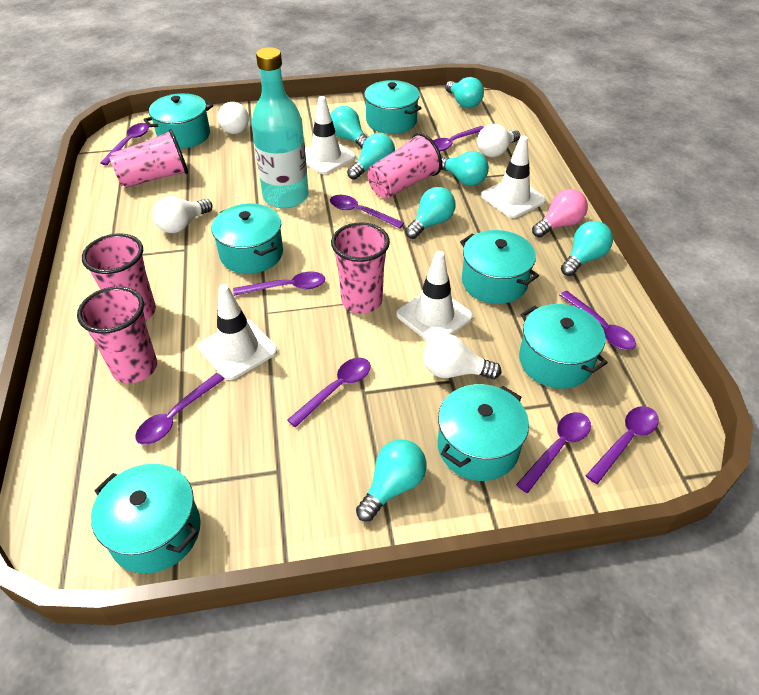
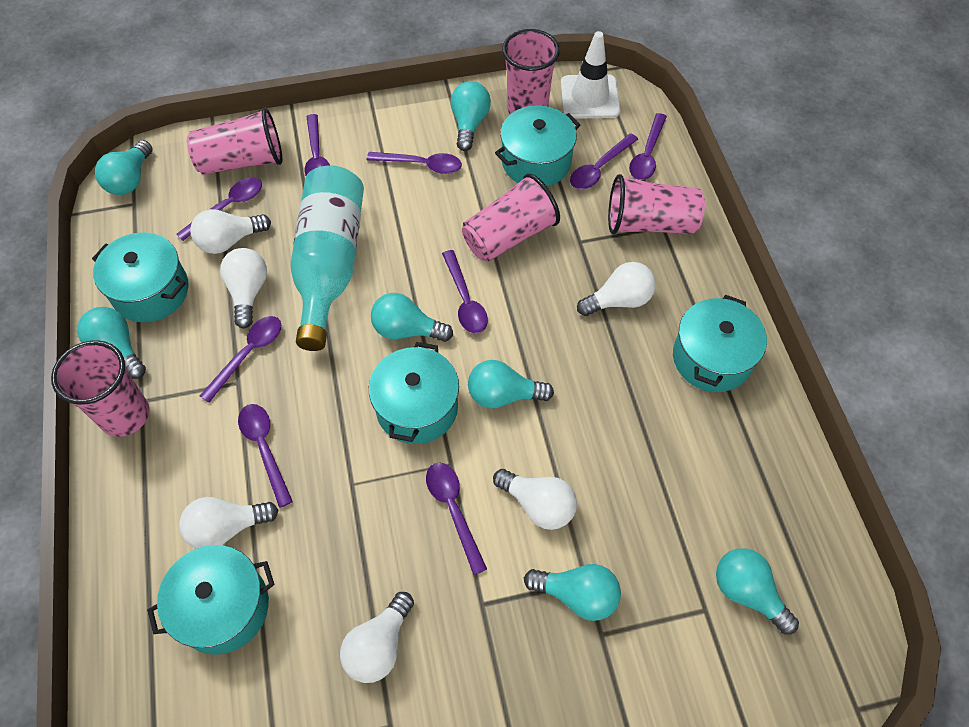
pink light bulb: 1 -> 0
turquoise pot: 7 -> 5
white light bulb: 4 -> 6
white traffic cone: 4 -> 1

